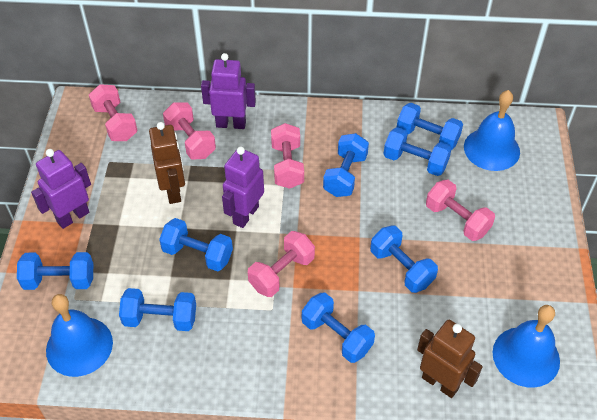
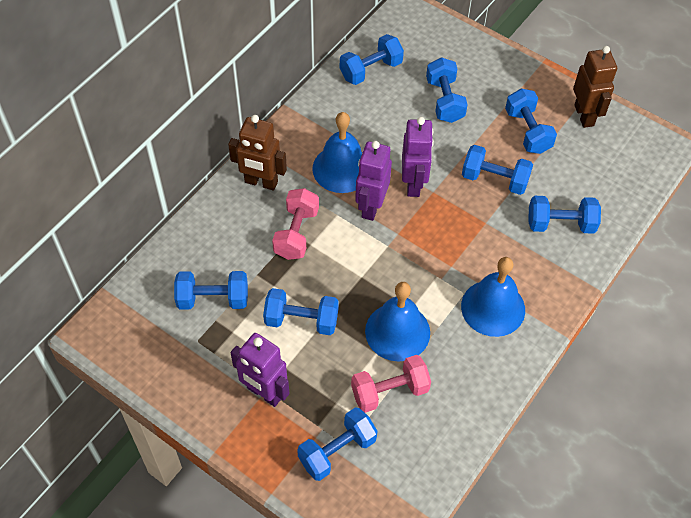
pink dumbbell: 5 -> 2

